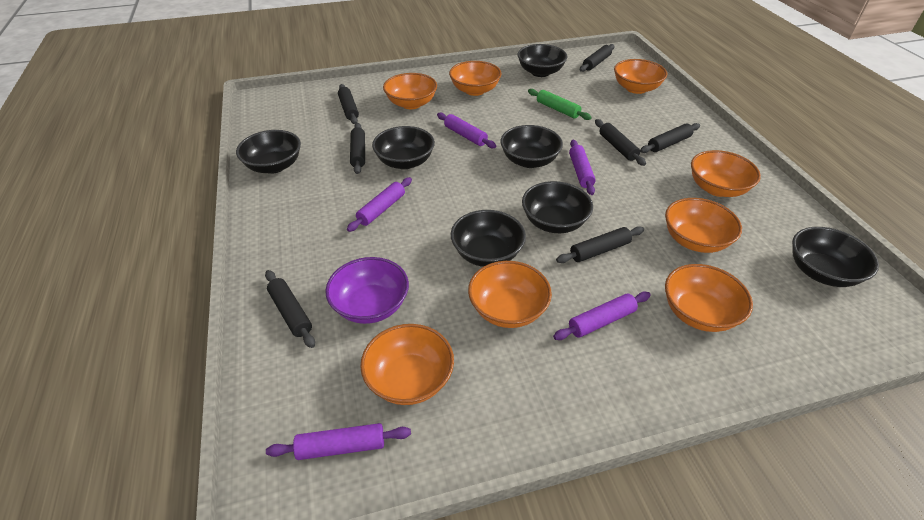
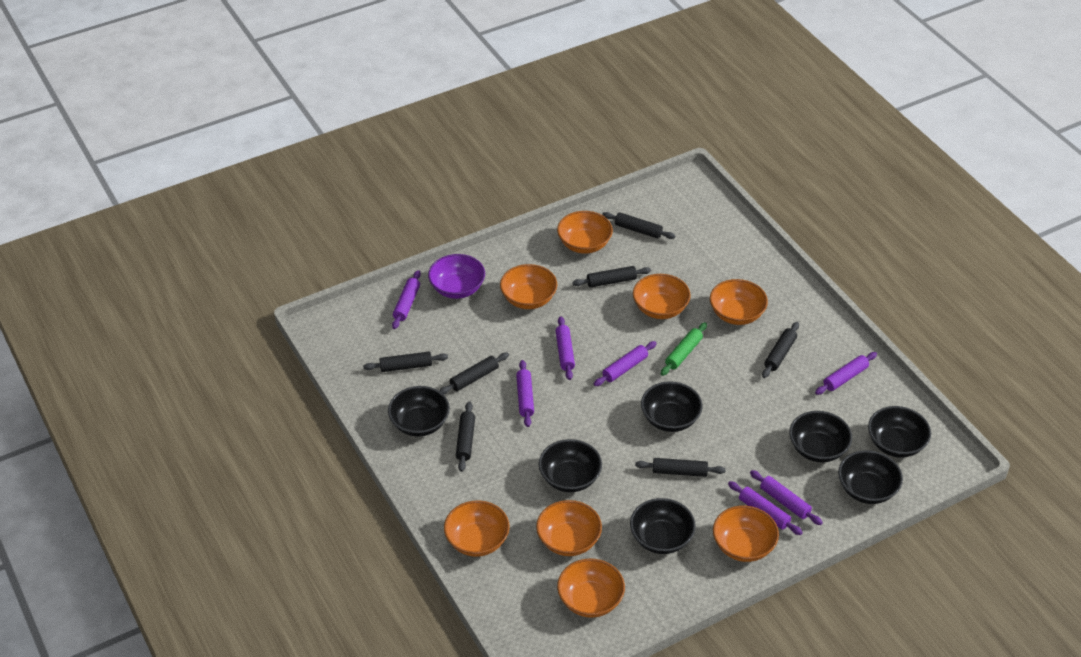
purple rolling pin: 5 -> 7

